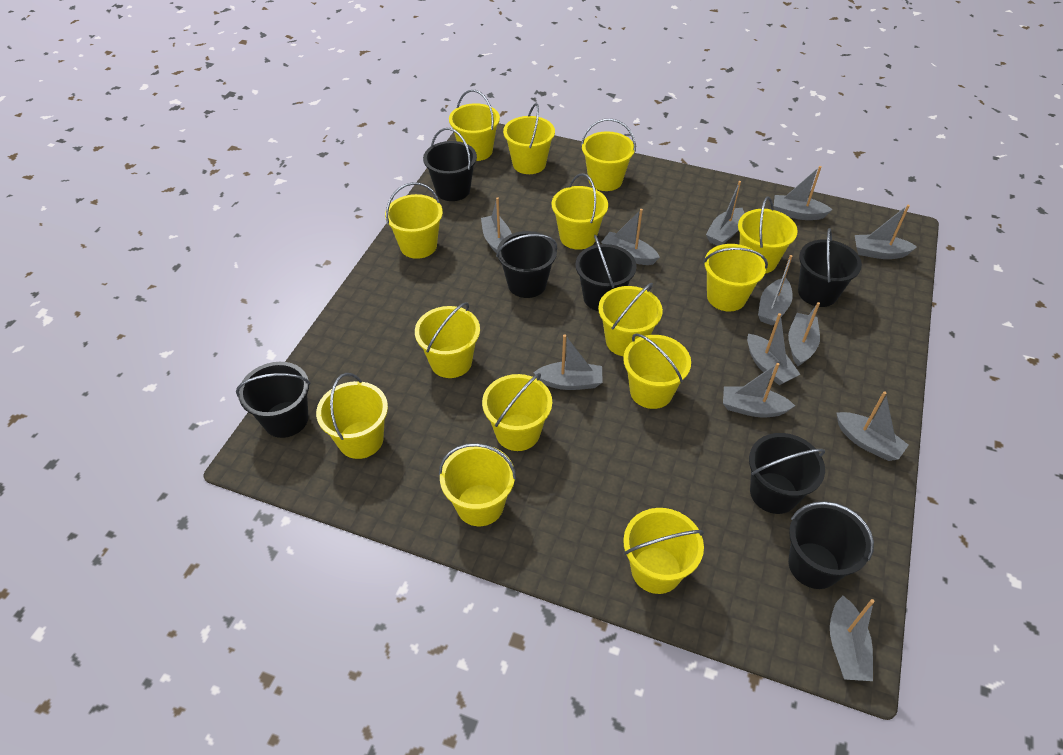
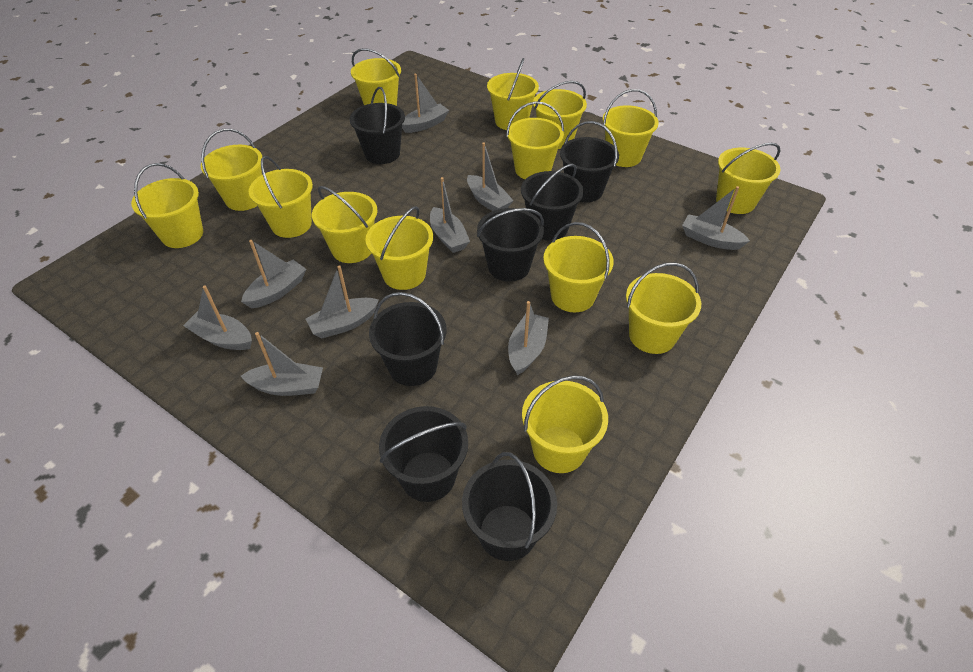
grey boat: 12 -> 9

